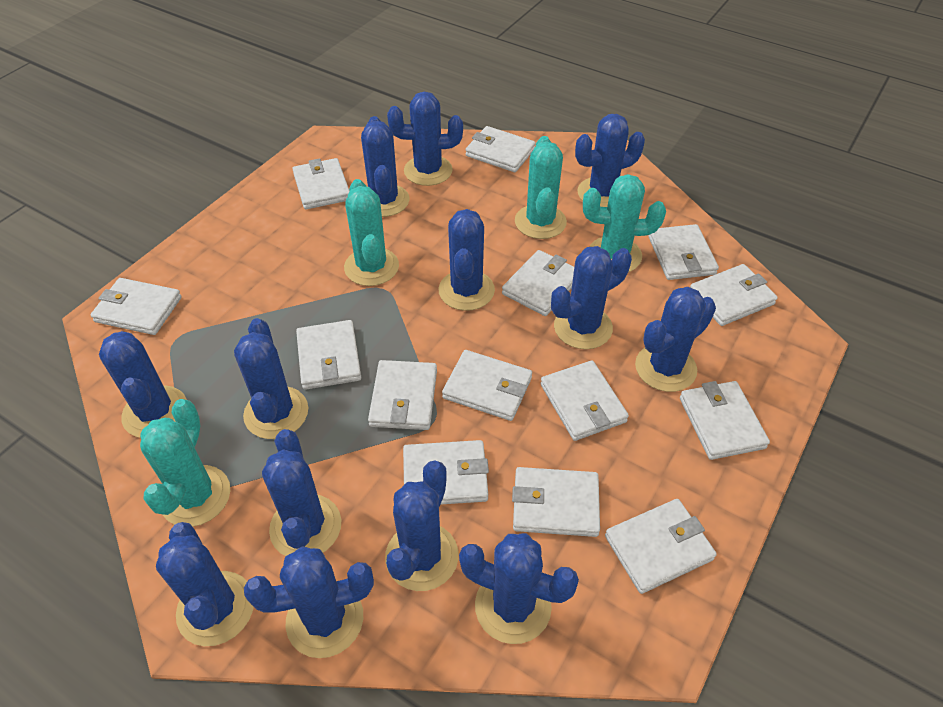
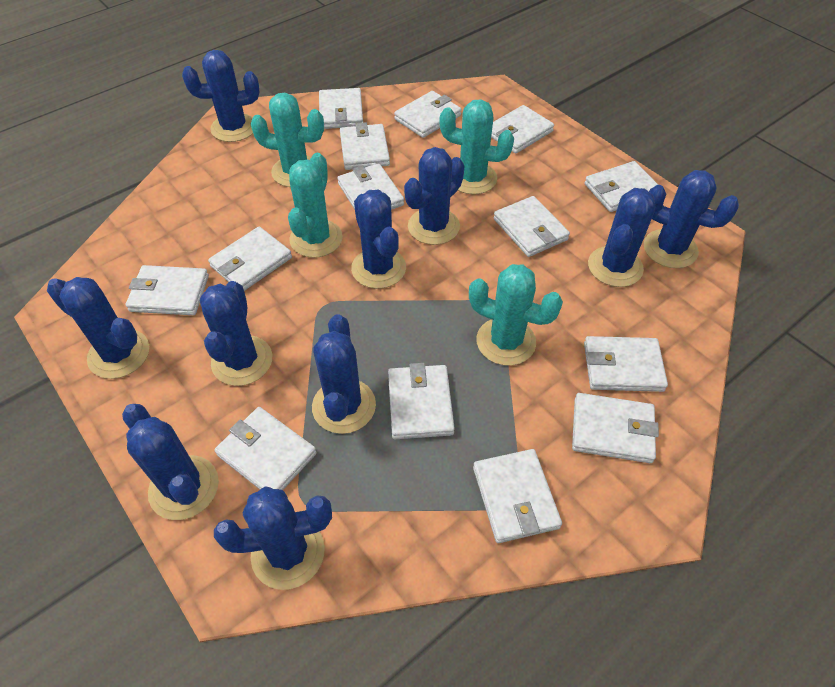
blue cactus: 13 -> 10

